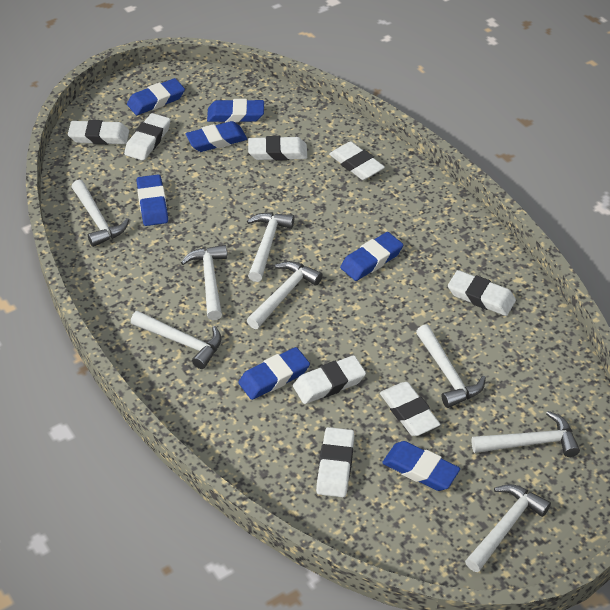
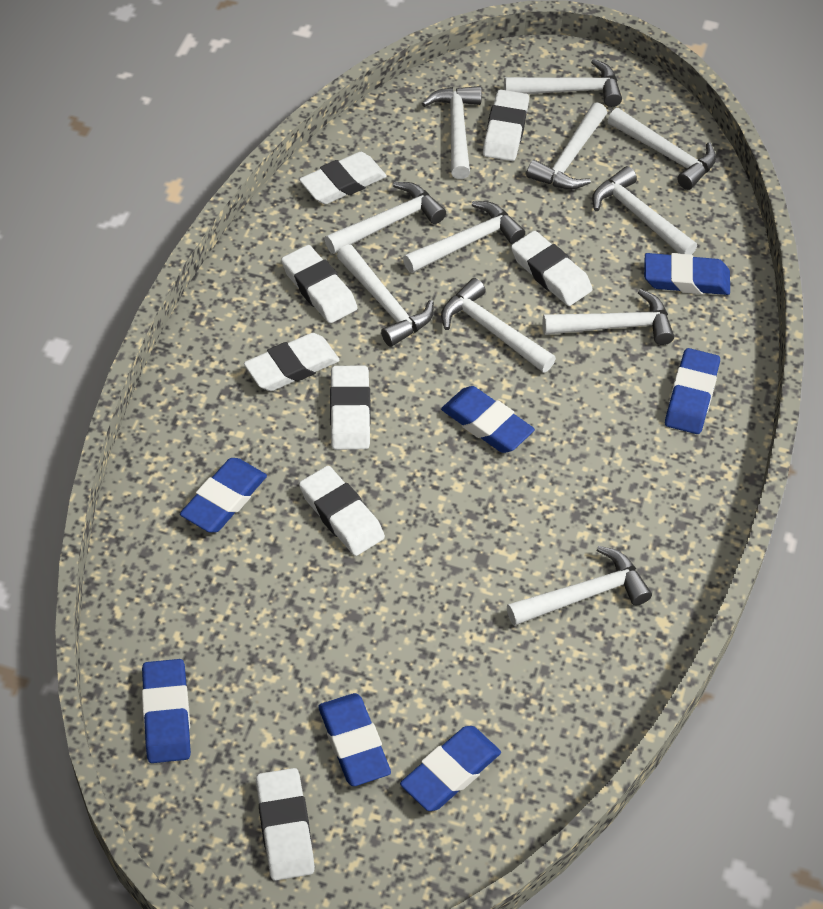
white hammer: 8 -> 11

